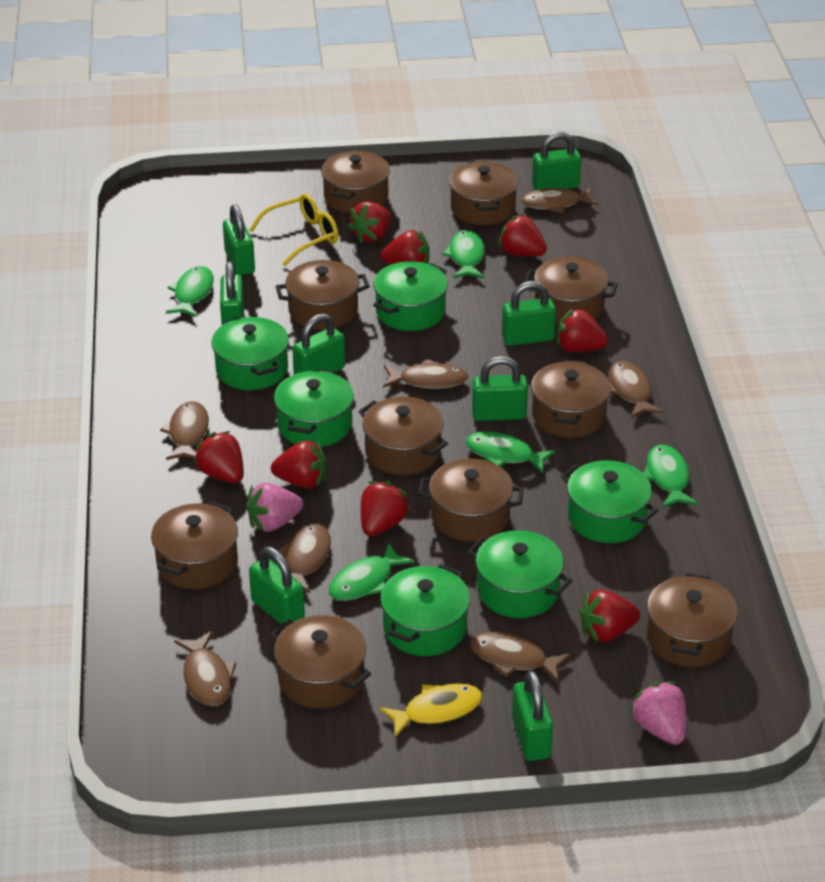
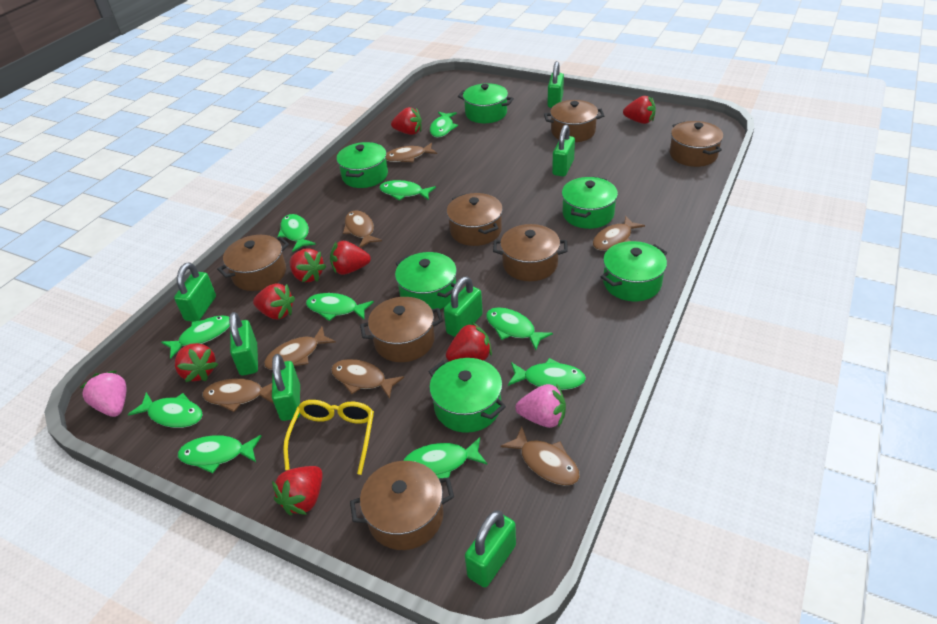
brown pot: 10 -> 7
green fish: 5 -> 10
green padlock: 8 -> 7
yellow fish: 1 -> 0

